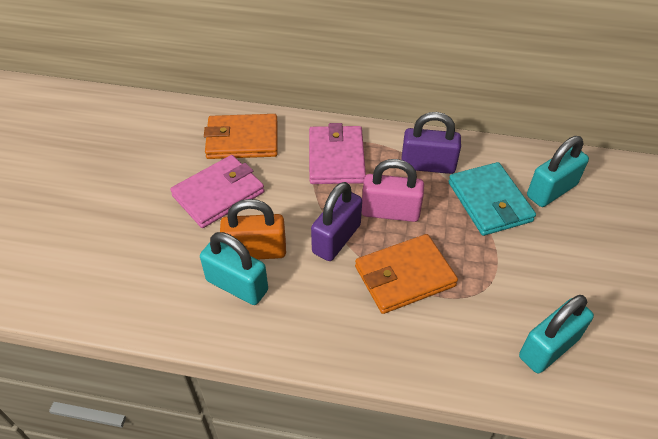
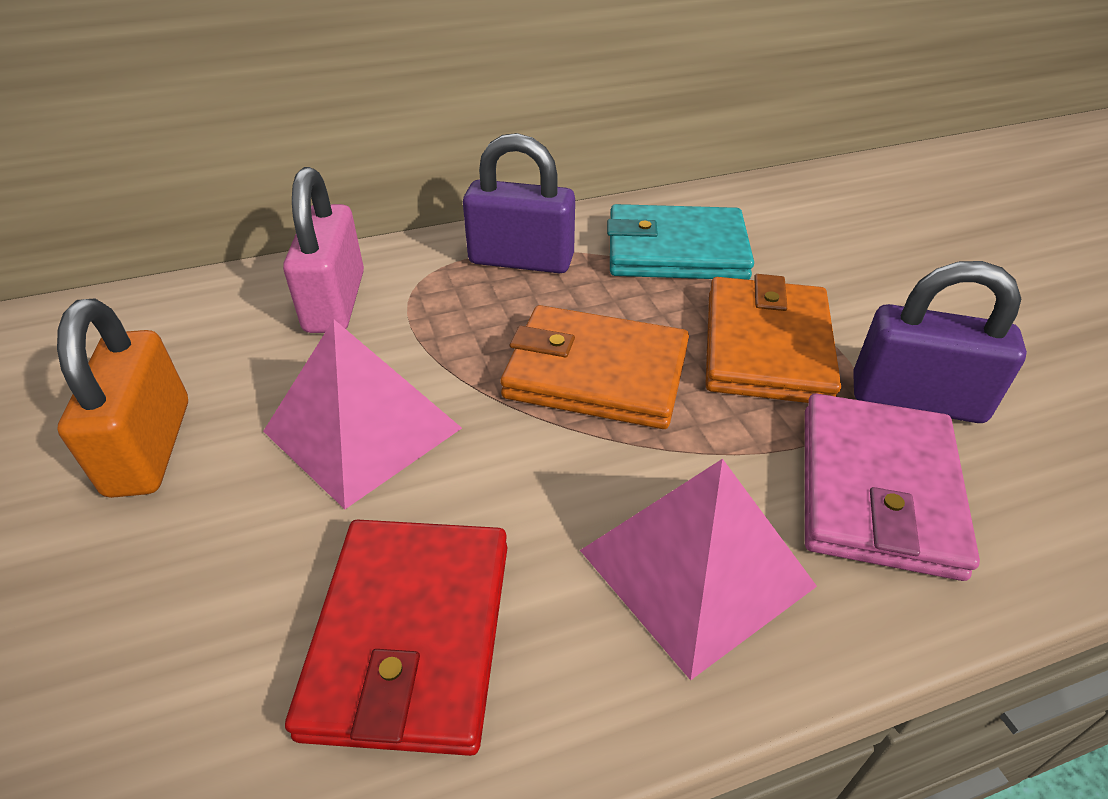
pink pyramid: 0 -> 2
pink wallet: 2 -> 1
red wallet: 0 -> 1
turquoise padlock: 3 -> 0

